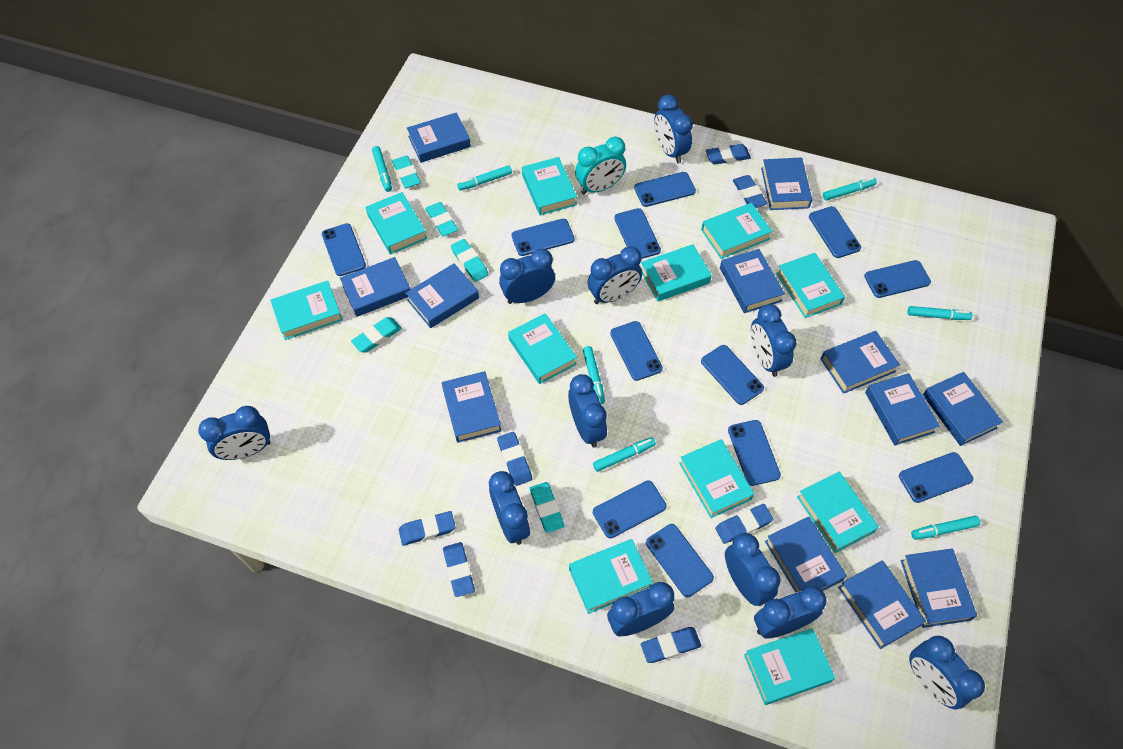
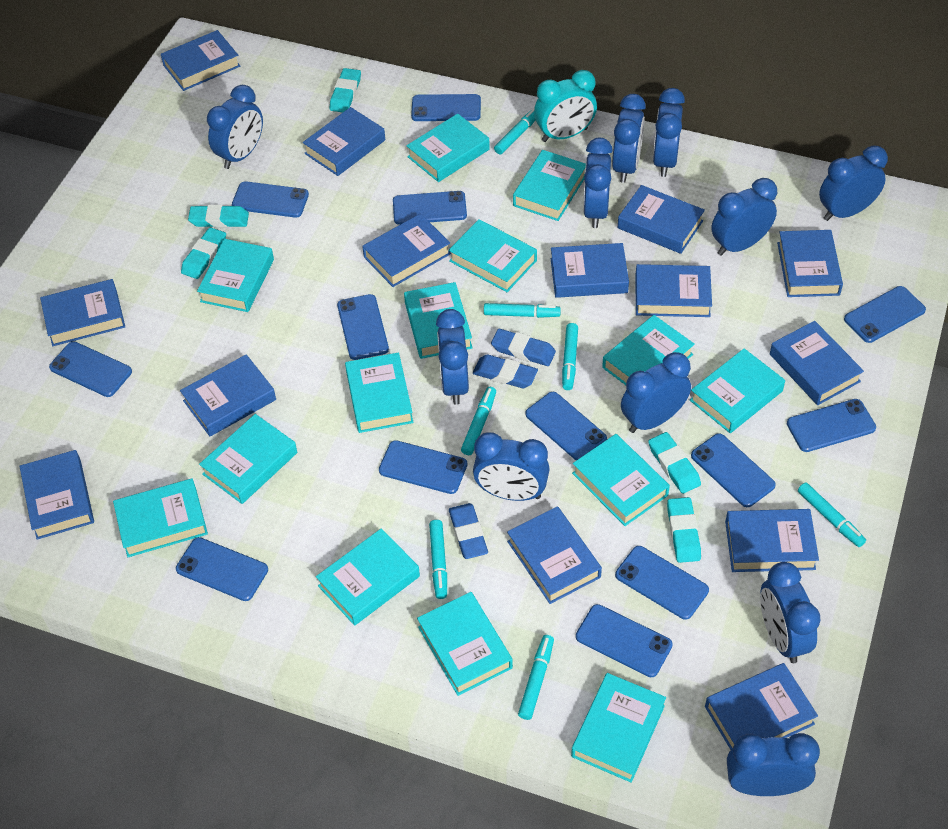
blue book: 12 -> 14
blue eraser: 7 -> 3
blue phone: 12 -> 13
turquoise book: 11 -> 14

